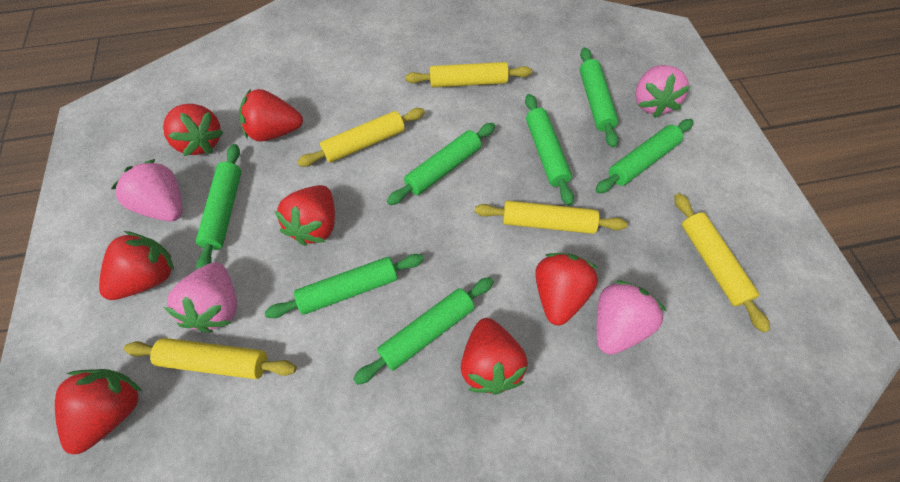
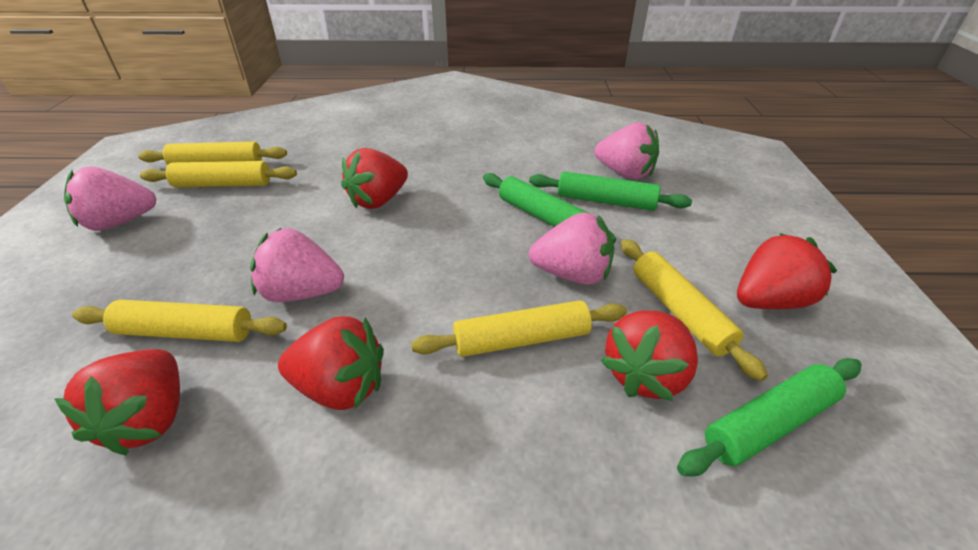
green rolling pin: 7 -> 3
red strawberry: 7 -> 5

